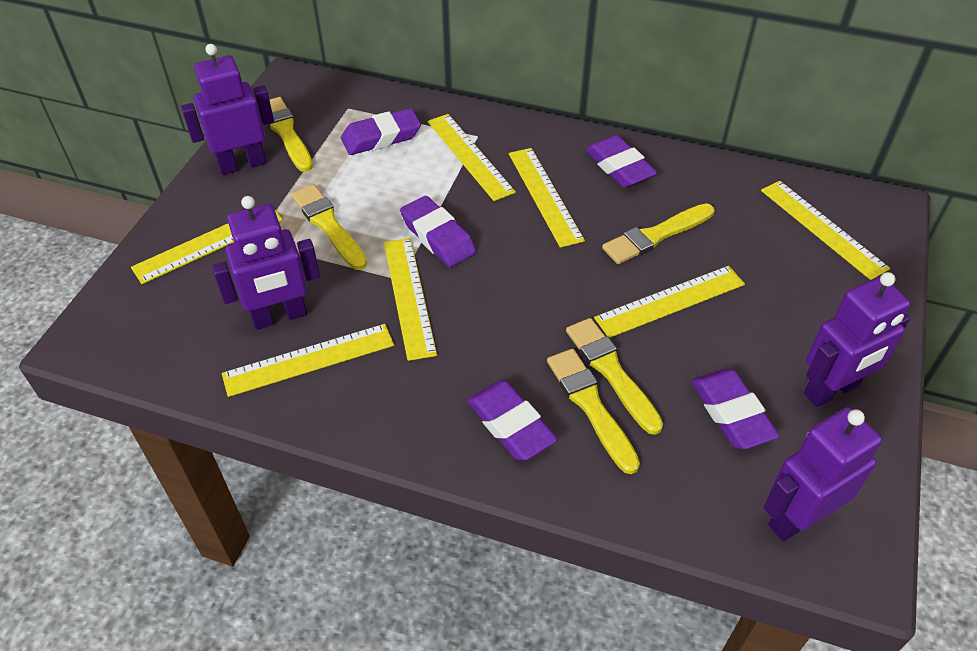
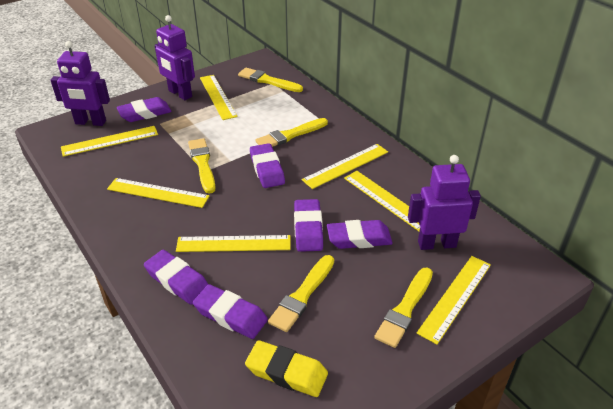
purple eraser: 5 -> 6
purple robot: 4 -> 3
yellow eraser: 0 -> 1

